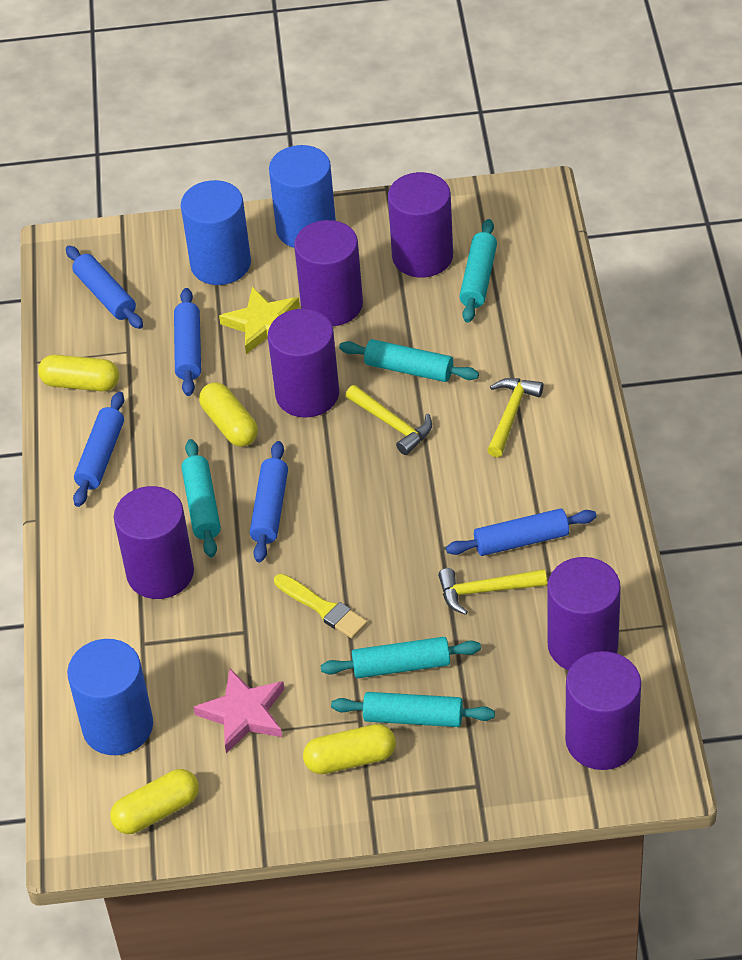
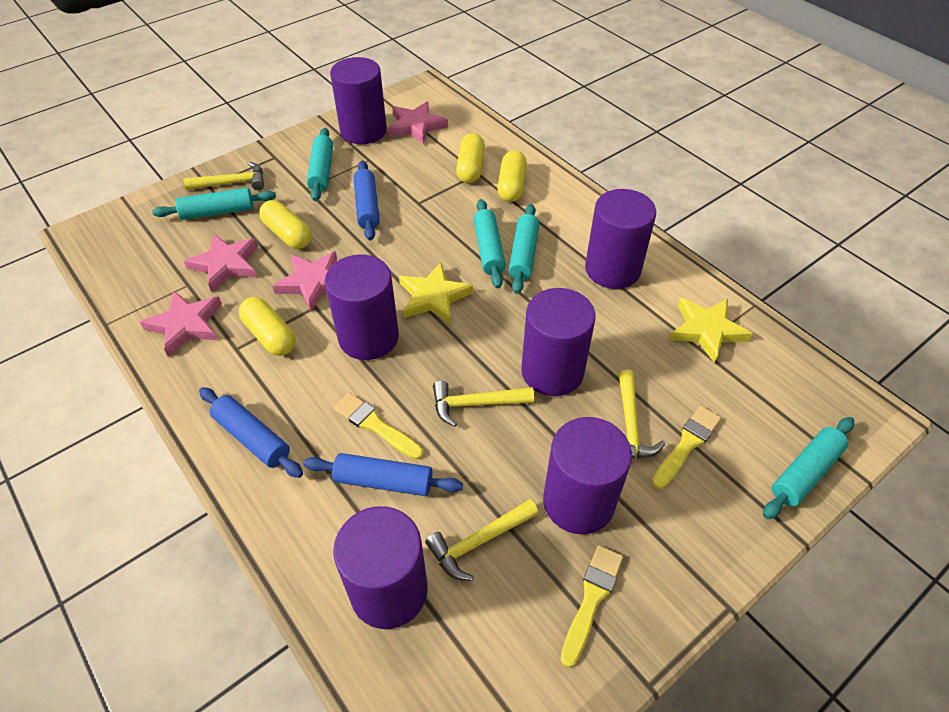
blue cylinder: 3 -> 0
blue rolling pin: 5 -> 3
pink star: 1 -> 4
yellow brush: 1 -> 3
yellow hammer: 3 -> 4
yellow star: 1 -> 2

